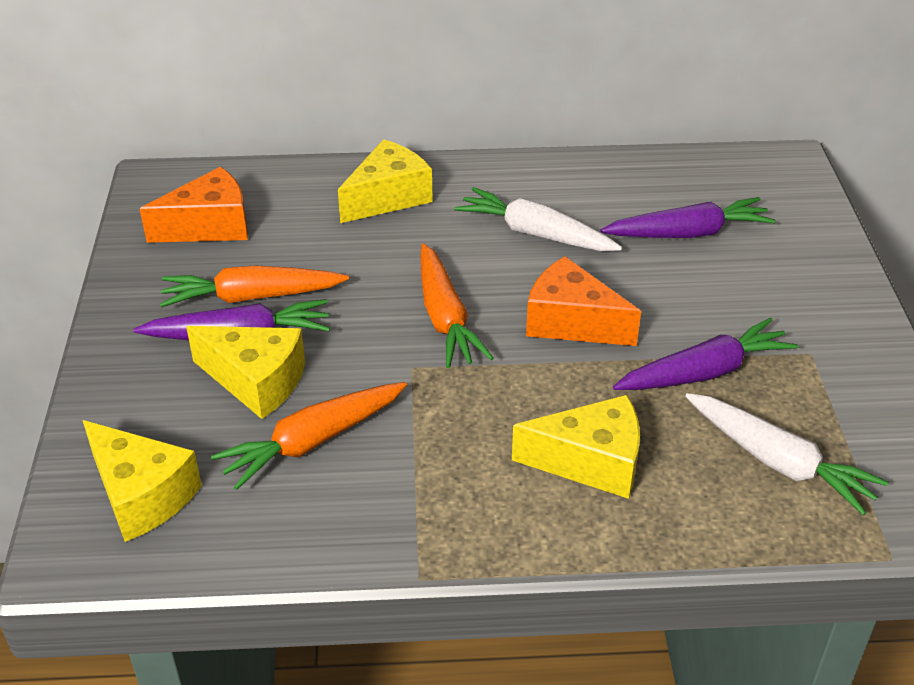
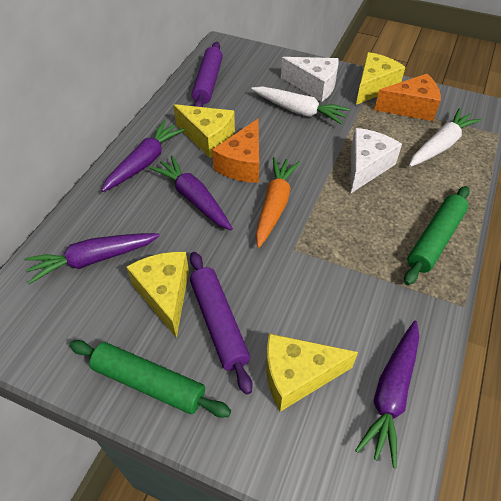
green rolling pin: 0 -> 2
orange carrot: 3 -> 1
purple carrot: 3 -> 4
purple rolling pin: 0 -> 2
white cheese: 0 -> 2

